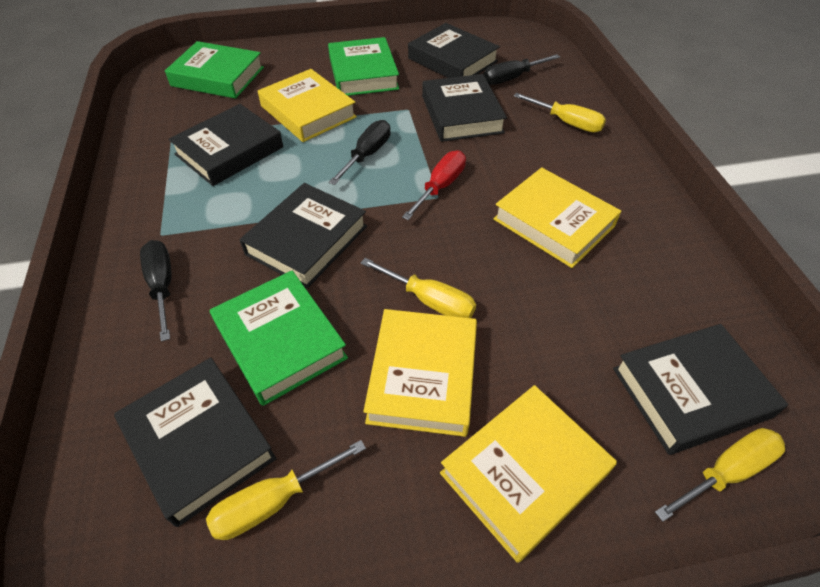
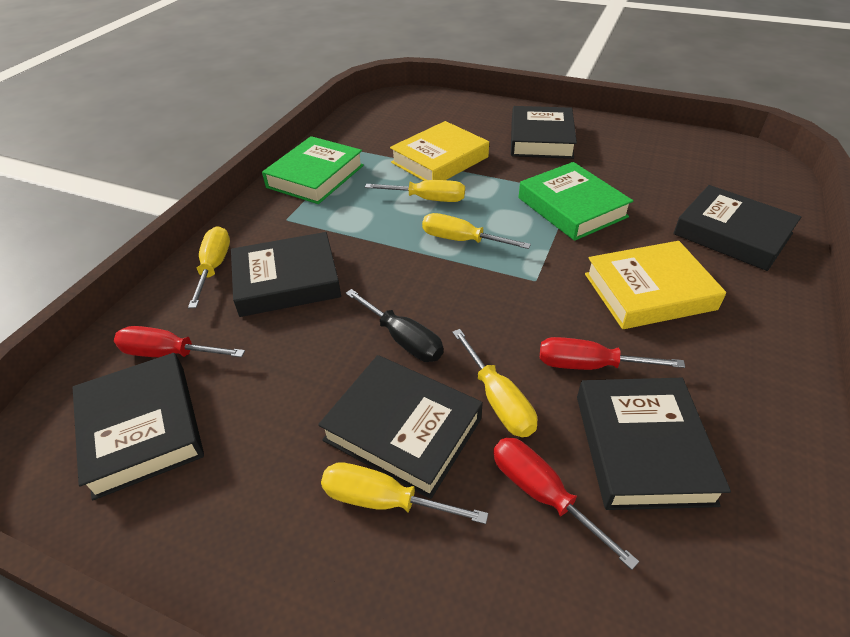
black screwdriver: 3 -> 1
green book: 3 -> 2
red screwdriver: 1 -> 3
yellow book: 4 -> 2
yellow screwdriver: 4 -> 5

